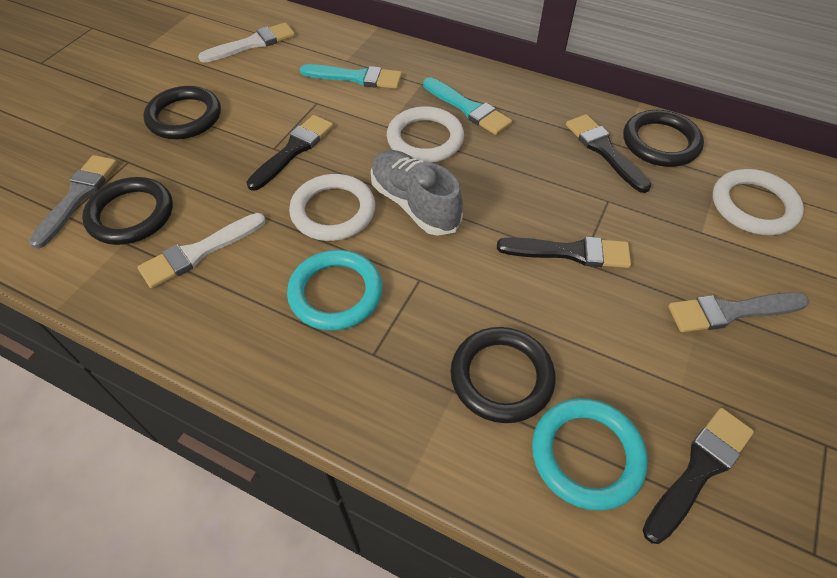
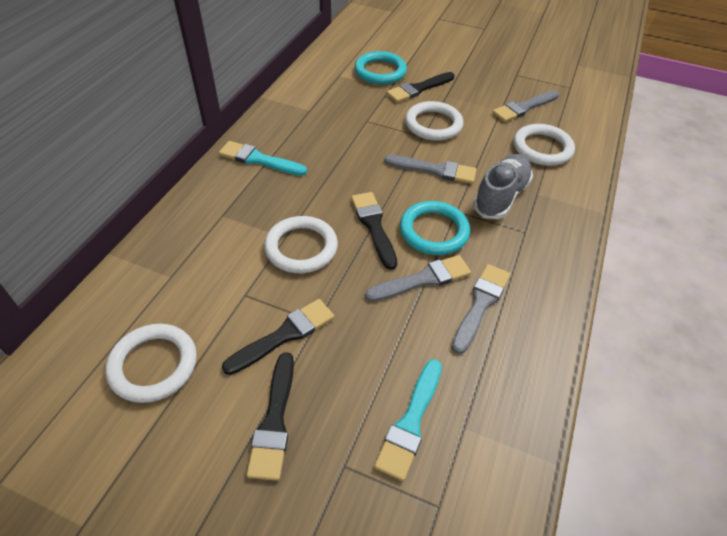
black ring: 4 -> 0
grey brush: 2 -> 4
white brush: 2 -> 0
white ring: 3 -> 4

